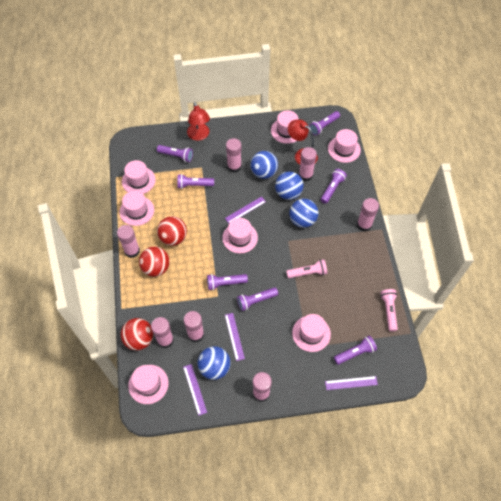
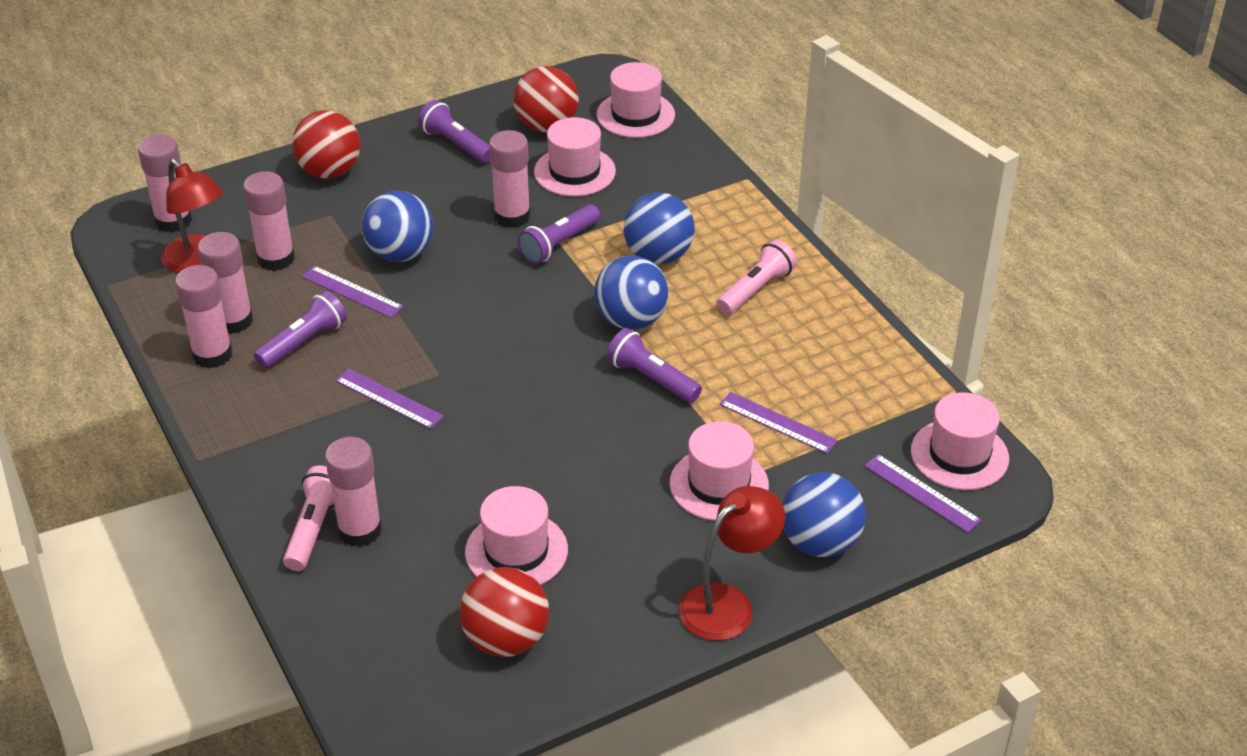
pink glue stick: 7 -> 6
pink hat: 7 -> 5
purple flashlight: 7 -> 4

